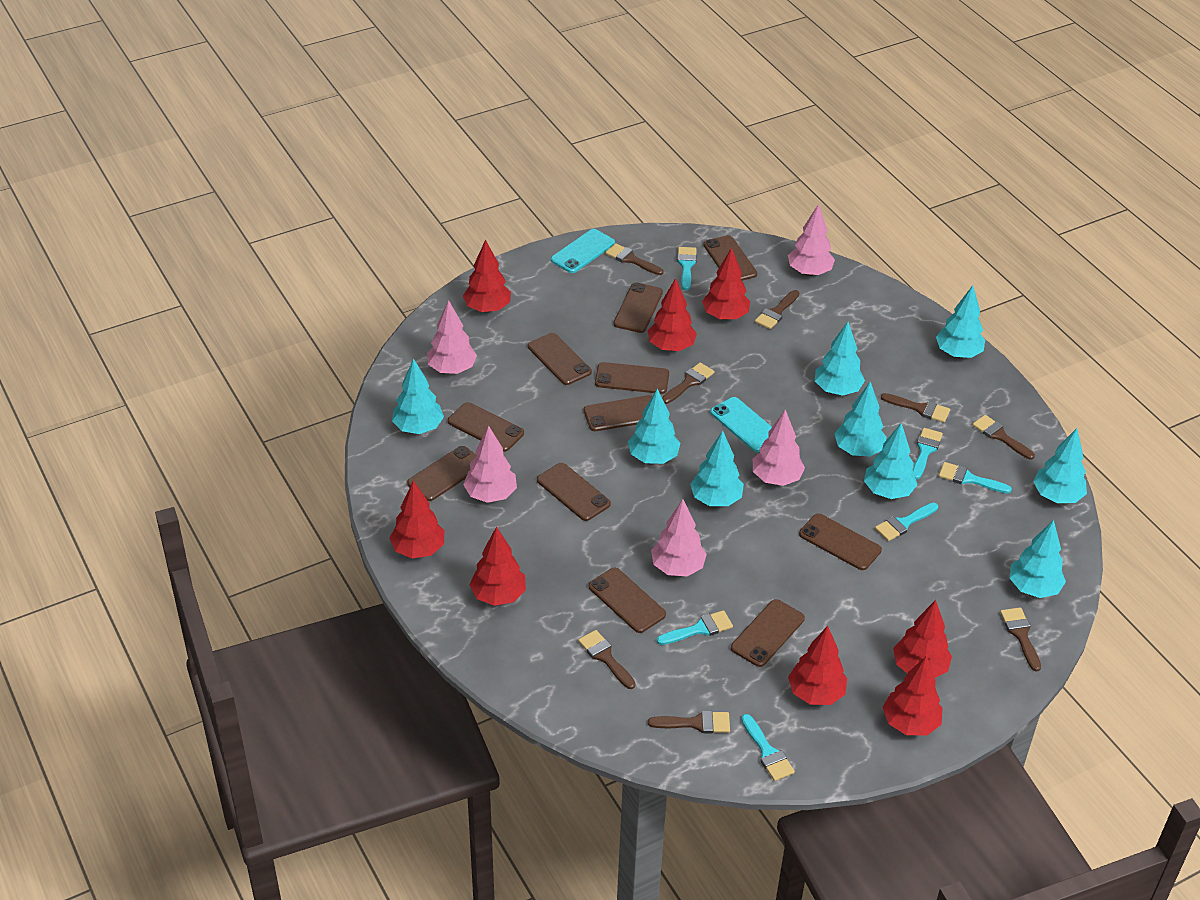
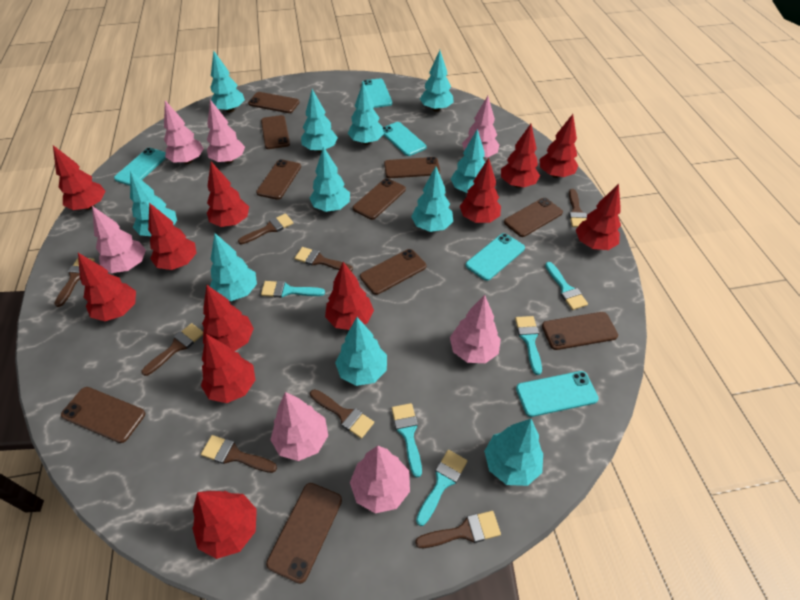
brown phone: 11 -> 10
pink tree: 5 -> 7
red tree: 8 -> 12
turquoise brush: 6 -> 5
turquoise phone: 2 -> 5
turquoise tree: 9 -> 11

